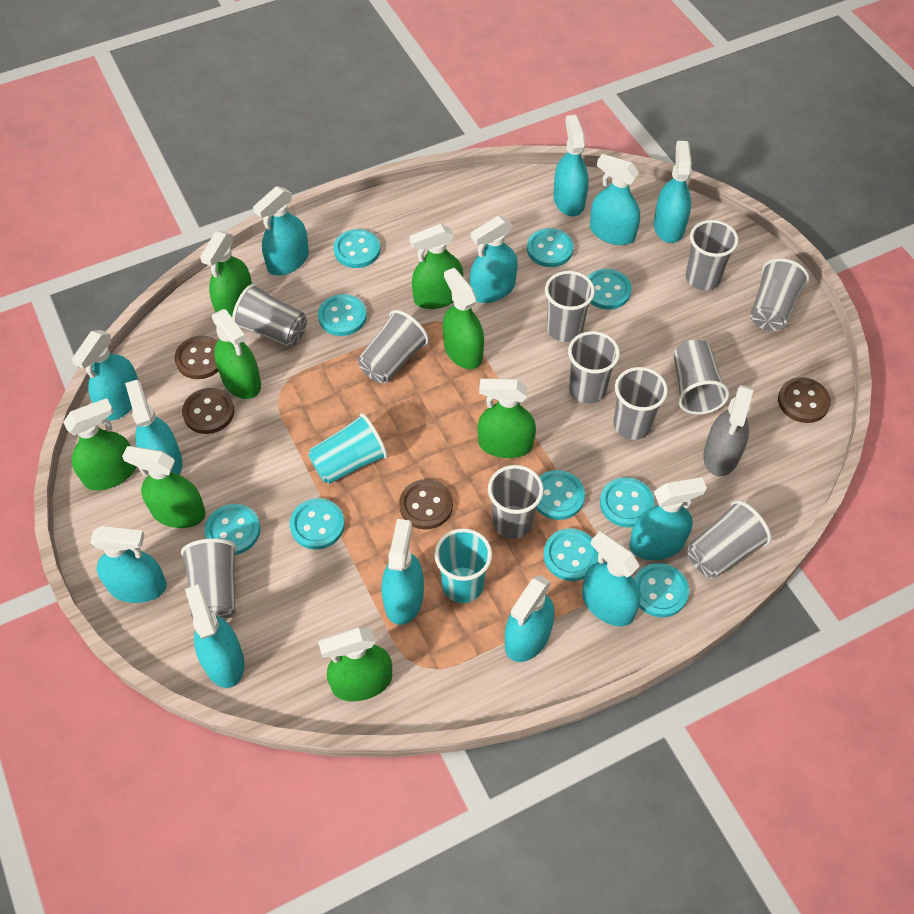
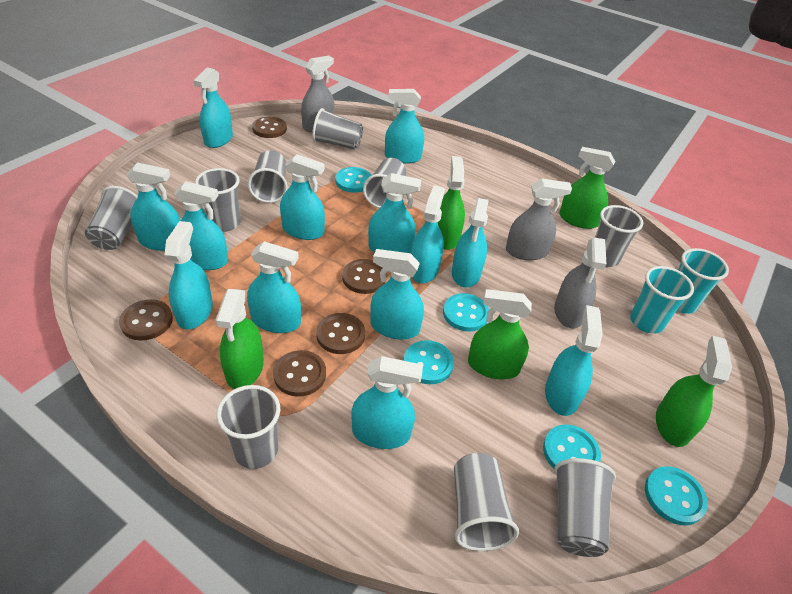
brown button: 4 -> 5
green spray bottle: 8 -> 5
grey cup: 11 -> 9
grey spray bottle: 1 -> 3
turquoise button: 10 -> 5

